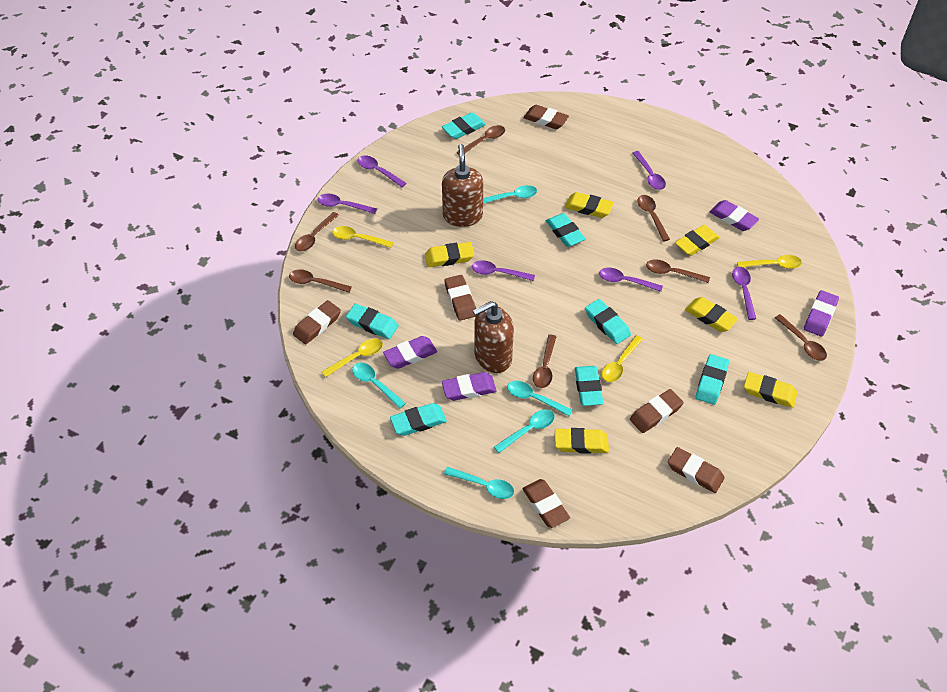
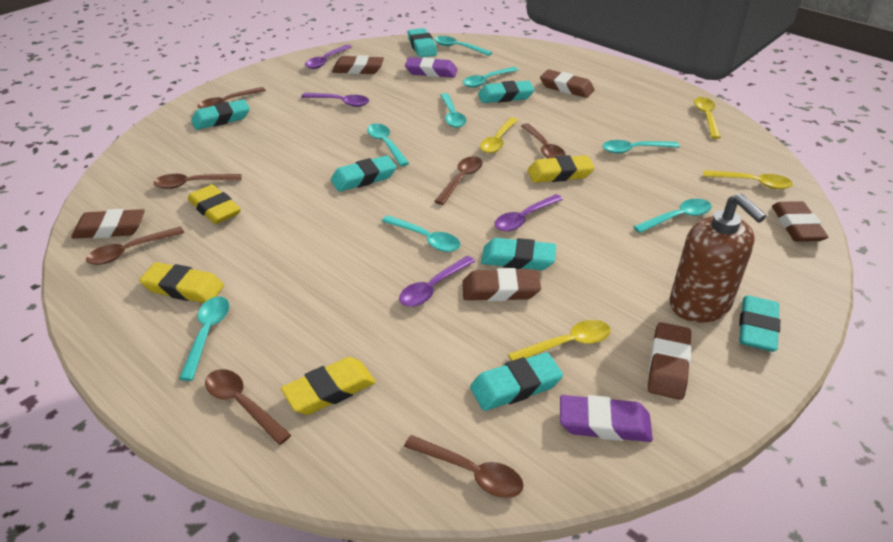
brown soap dispenser: 2 -> 1
purple eraser: 4 -> 2
purple spoon: 6 -> 4
turquoise spoon: 5 -> 8
yellow eraser: 6 -> 4

